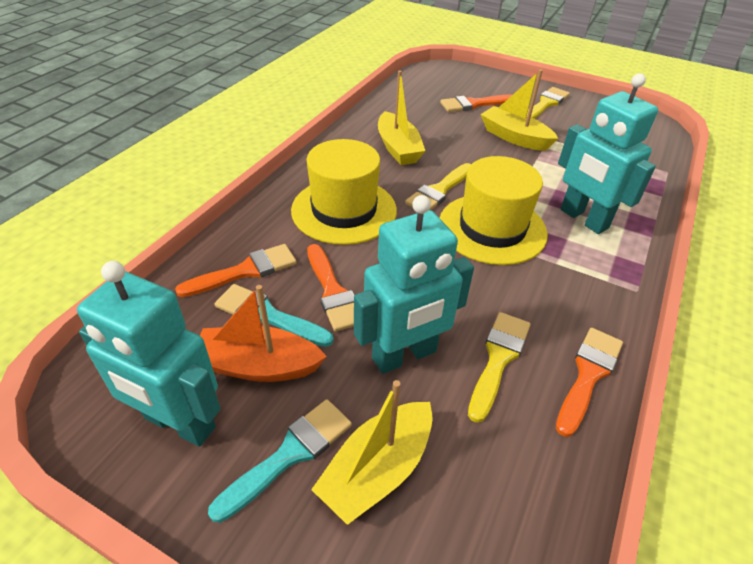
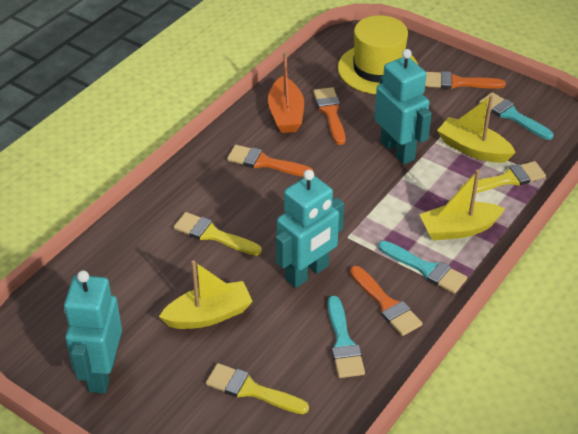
turquoise brush: 2 -> 3
yellow hat: 2 -> 1

